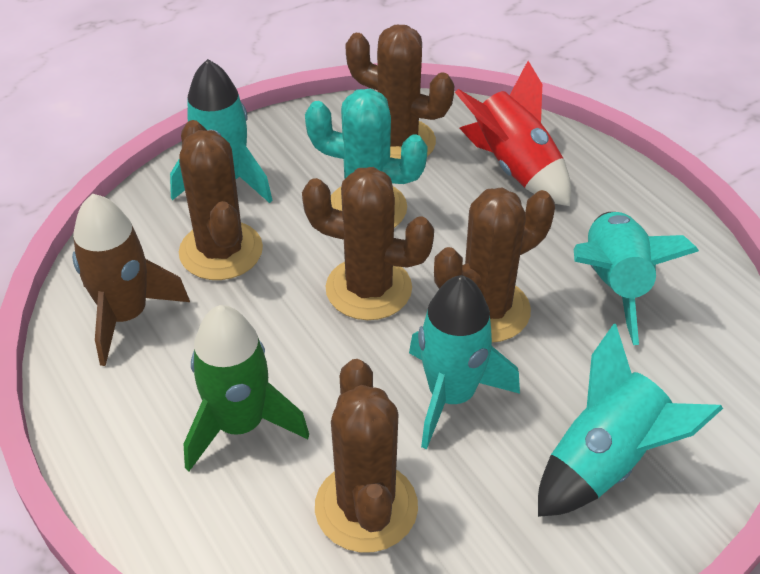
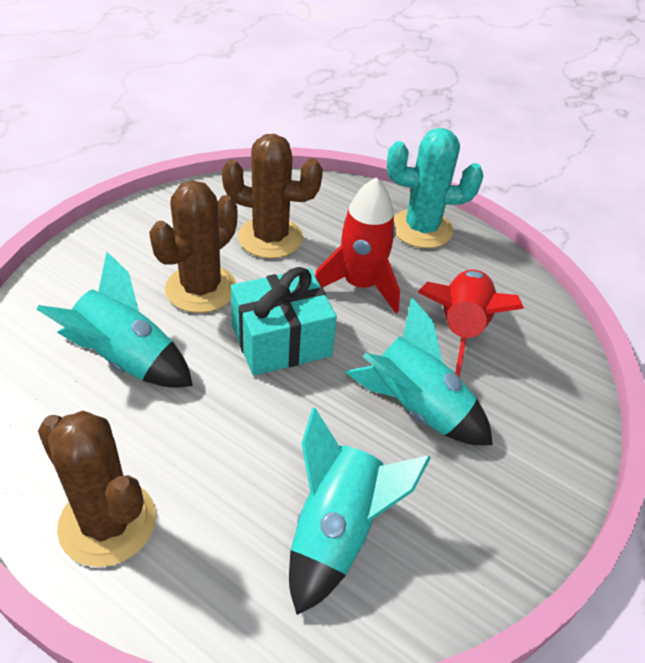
brown cactus: 5 -> 3
brown rocket: 1 -> 0
green rocket: 1 -> 0
red rocket: 1 -> 2
turquoise gift: 0 -> 1
turquoise rocket: 4 -> 3

